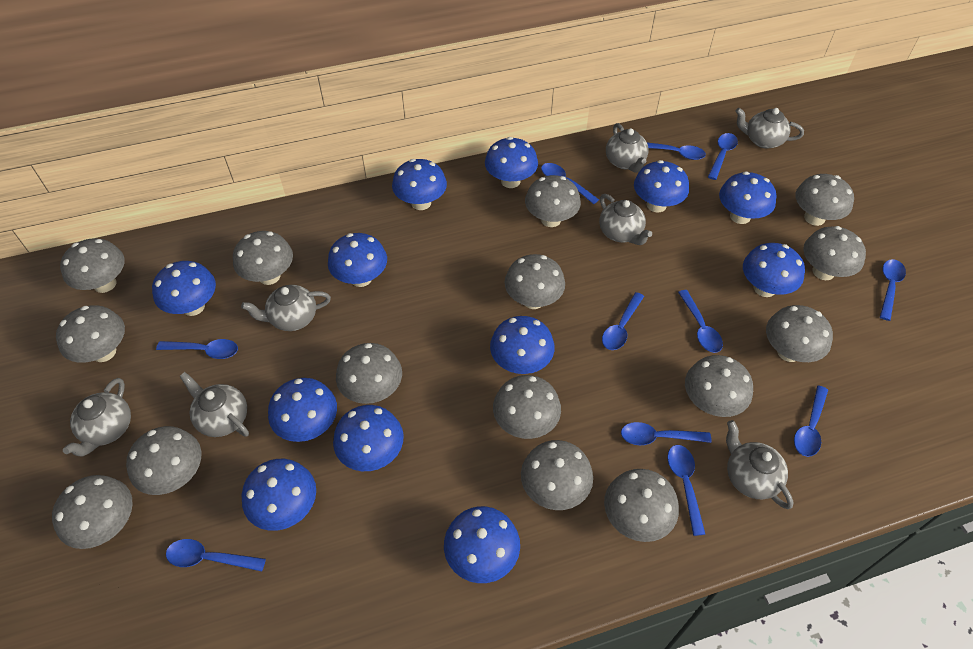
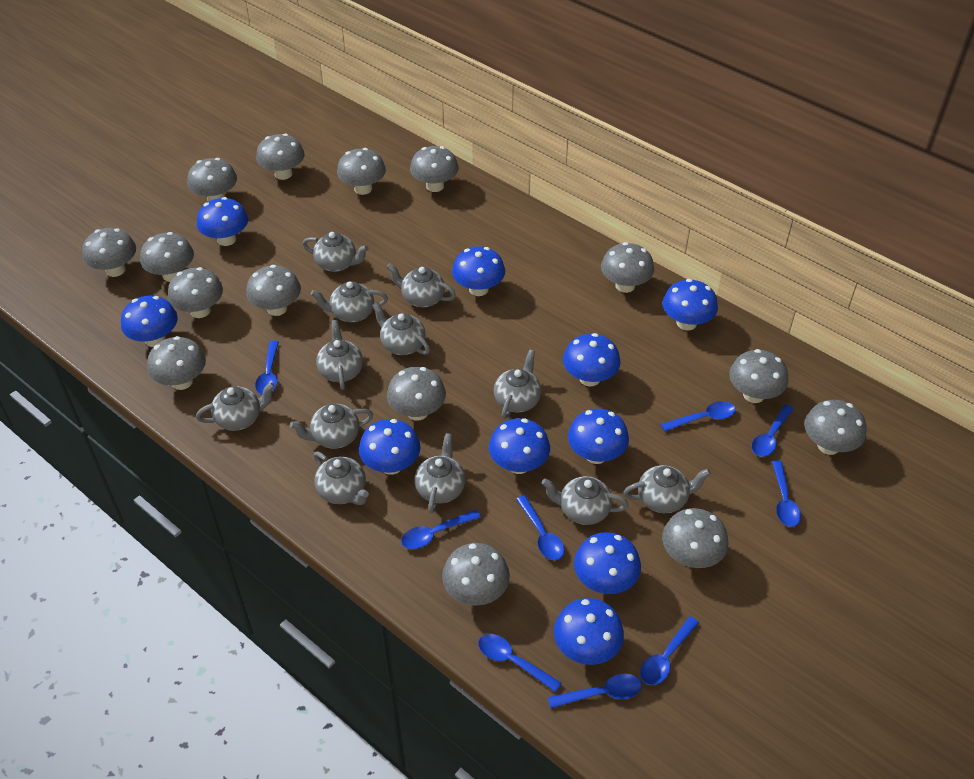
blue mushroom: 12 -> 10
blue spoon: 11 -> 9
grey teapot: 7 -> 12

